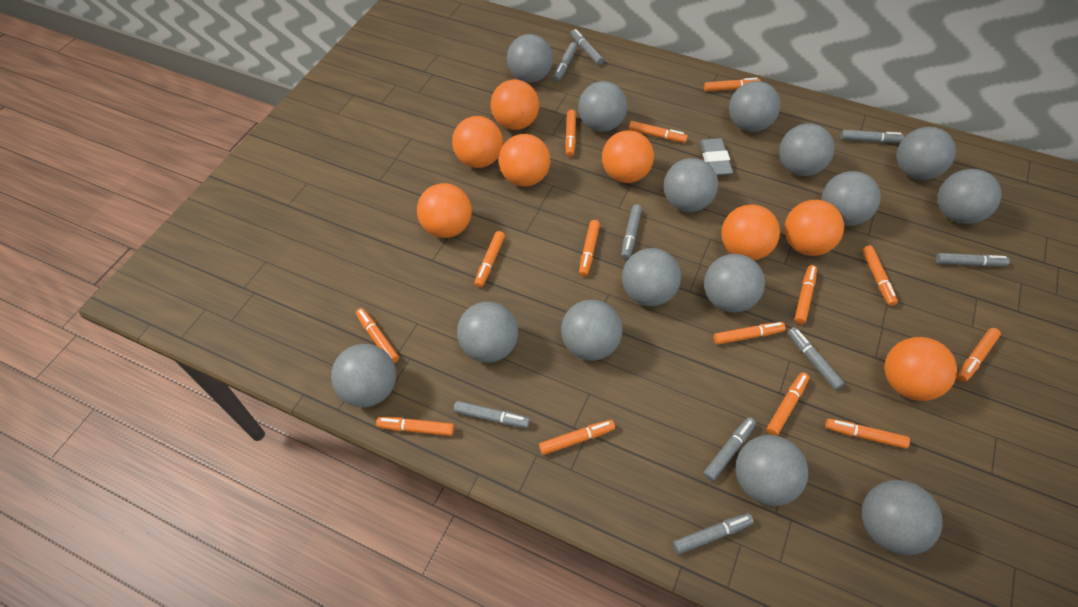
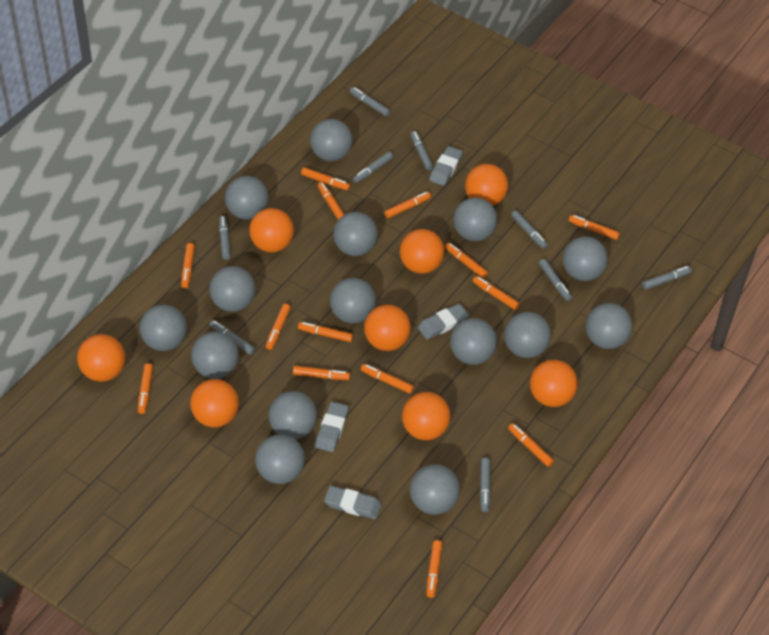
grey eraser: 1 -> 4

